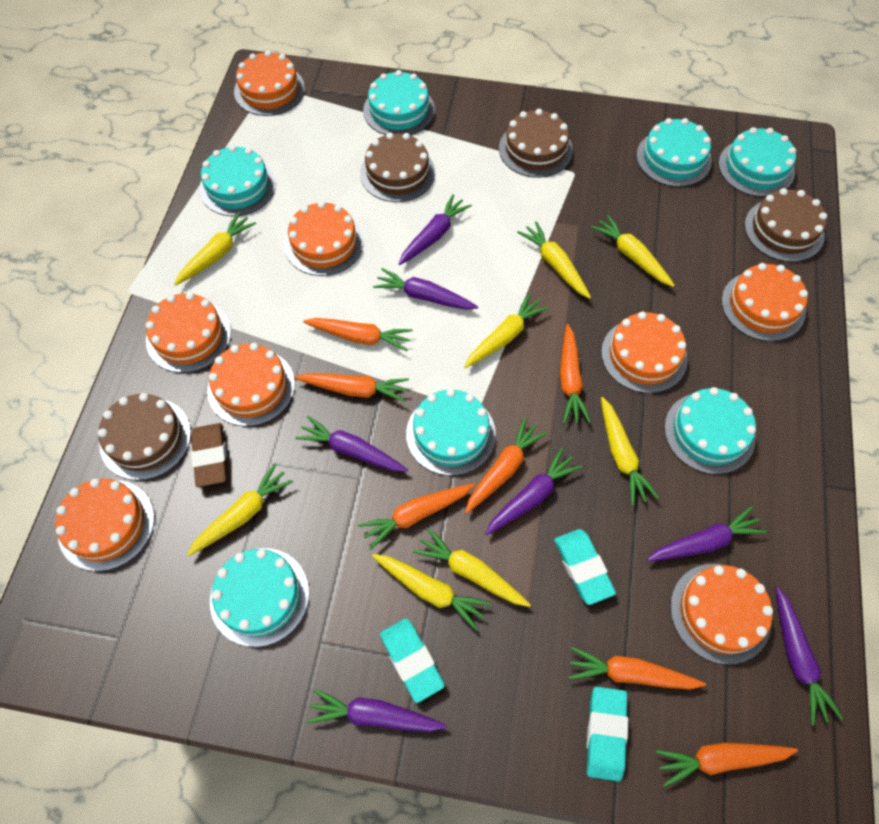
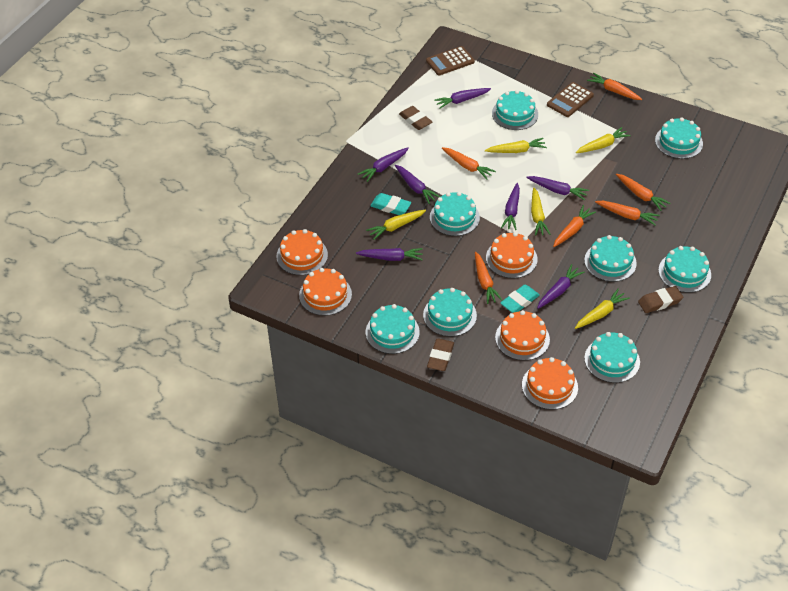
brown cake: 4 -> 0
brown calculator: 0 -> 2
brown eraser: 1 -> 3
orange cake: 8 -> 5
orange carrot: 7 -> 6
turquoise cake: 7 -> 8
turquoise eraser: 3 -> 2
yellow carrot: 8 -> 5

